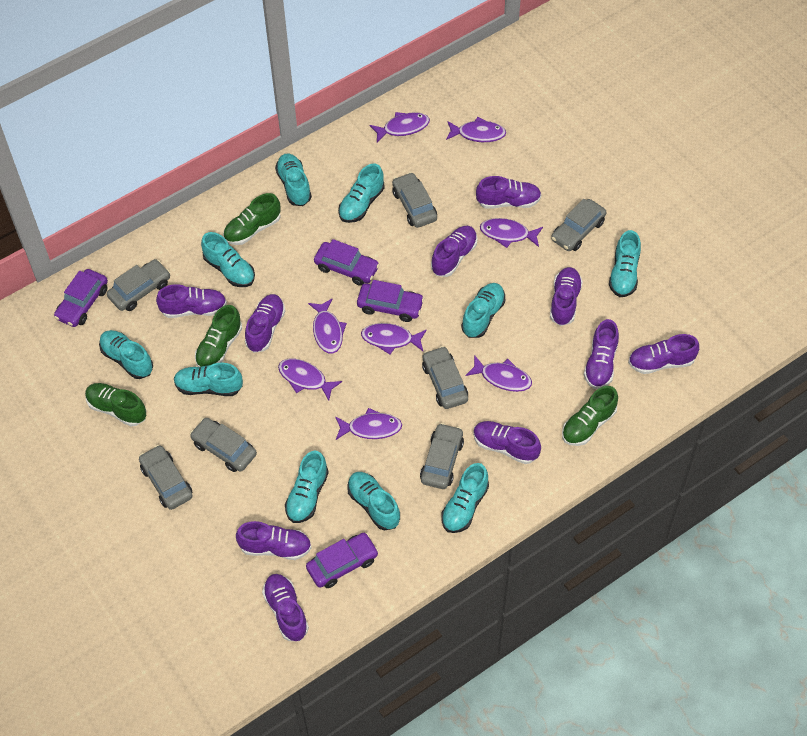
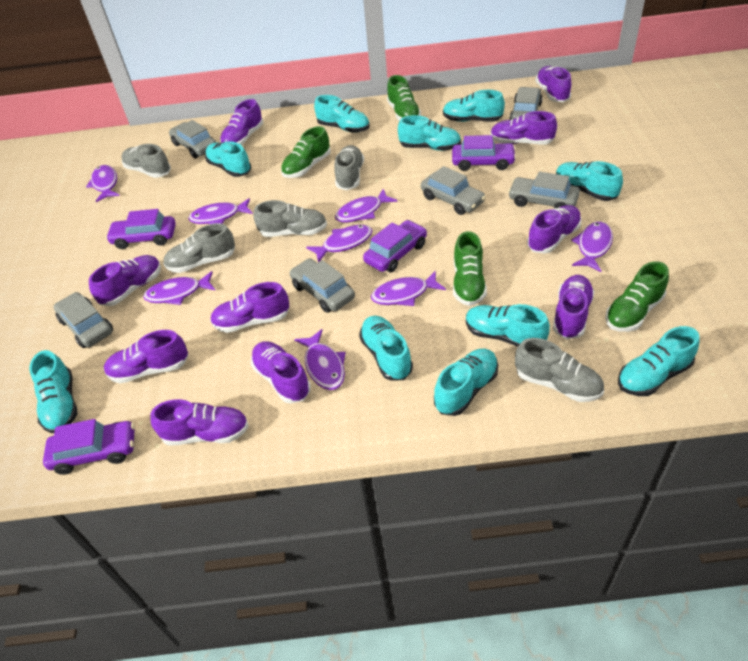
grey car: 7 -> 6
grey shoe: 0 -> 5

